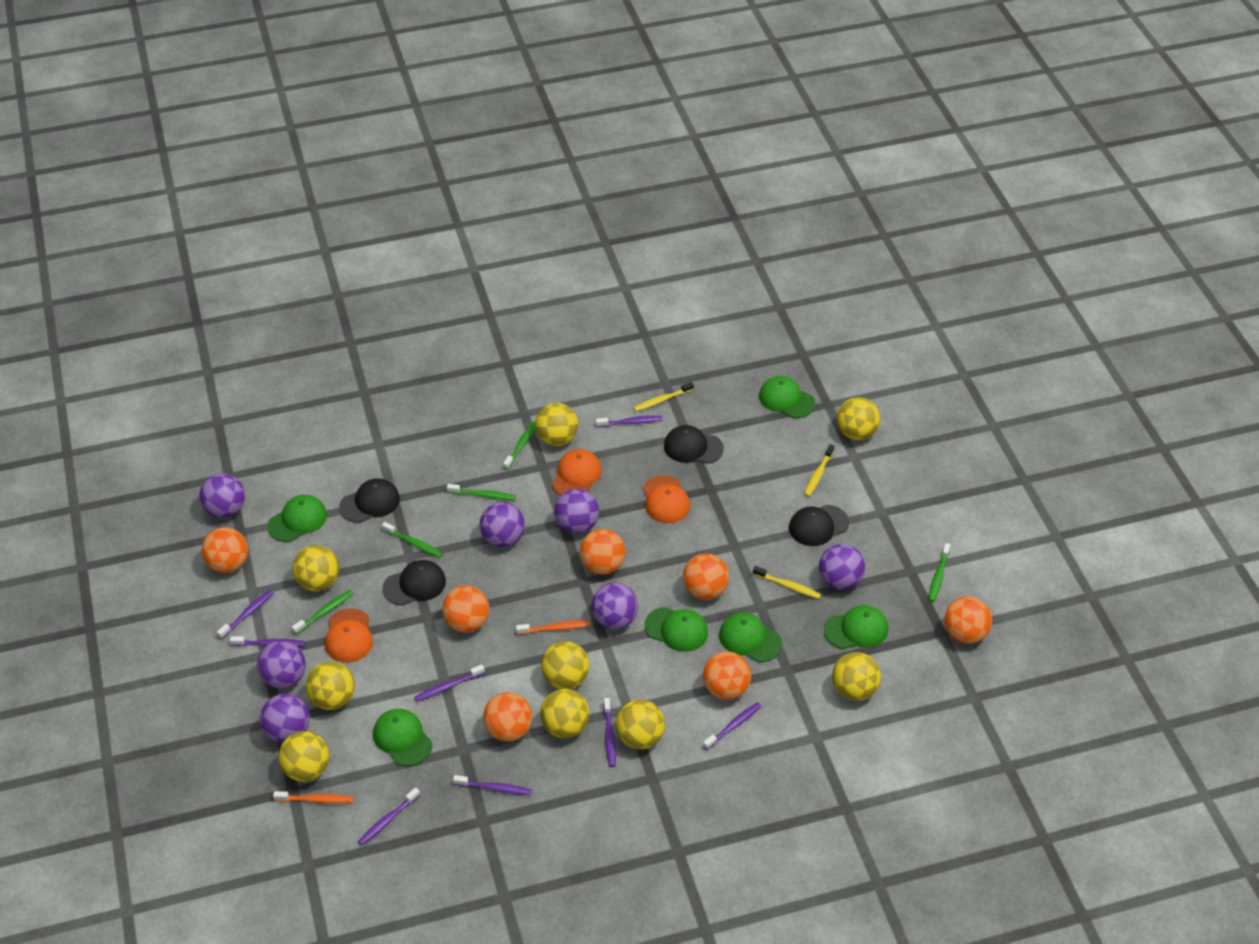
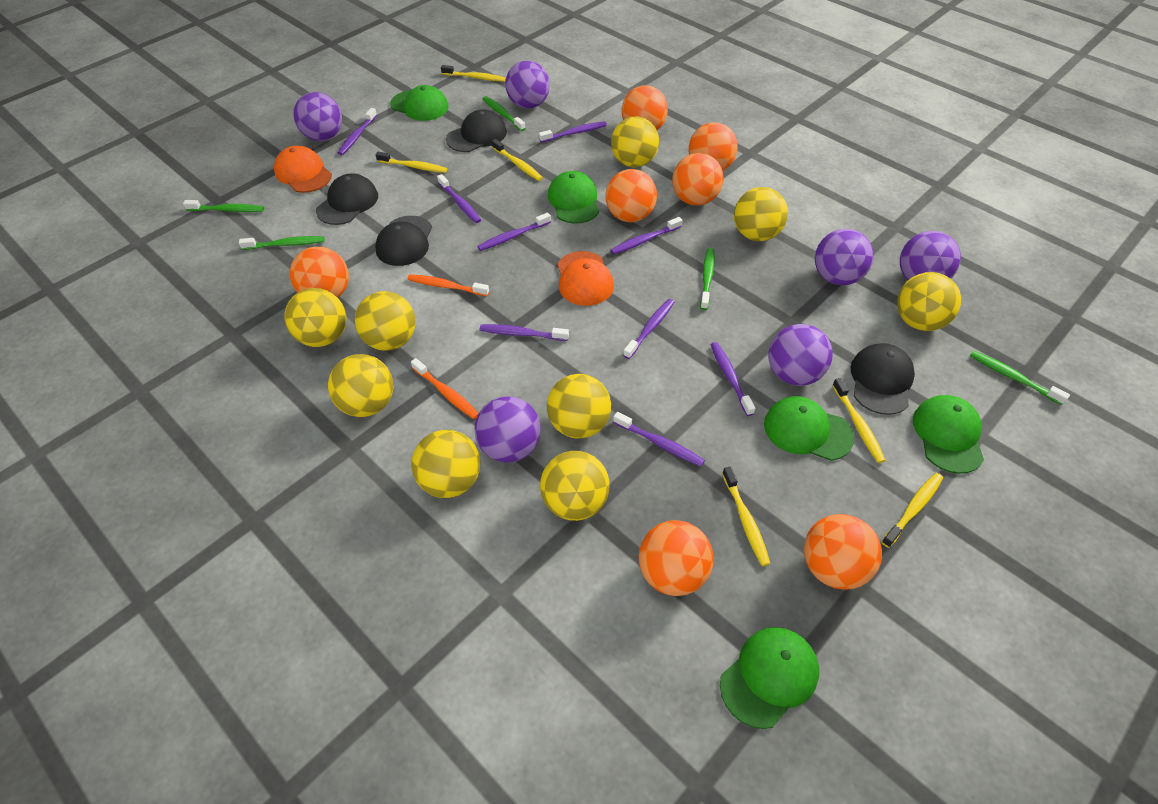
green cap: 6 -> 5
orange cap: 3 -> 2
purple ball: 7 -> 6
purple toothbrush: 8 -> 9
yellow toothbrush: 3 -> 6

